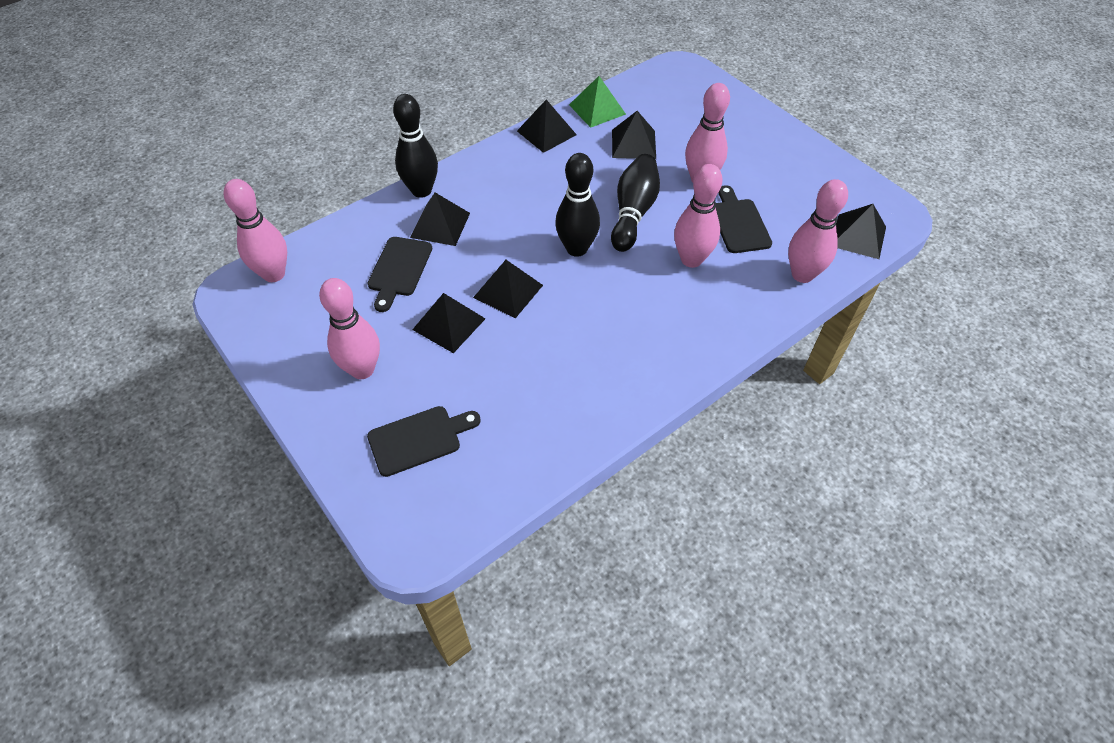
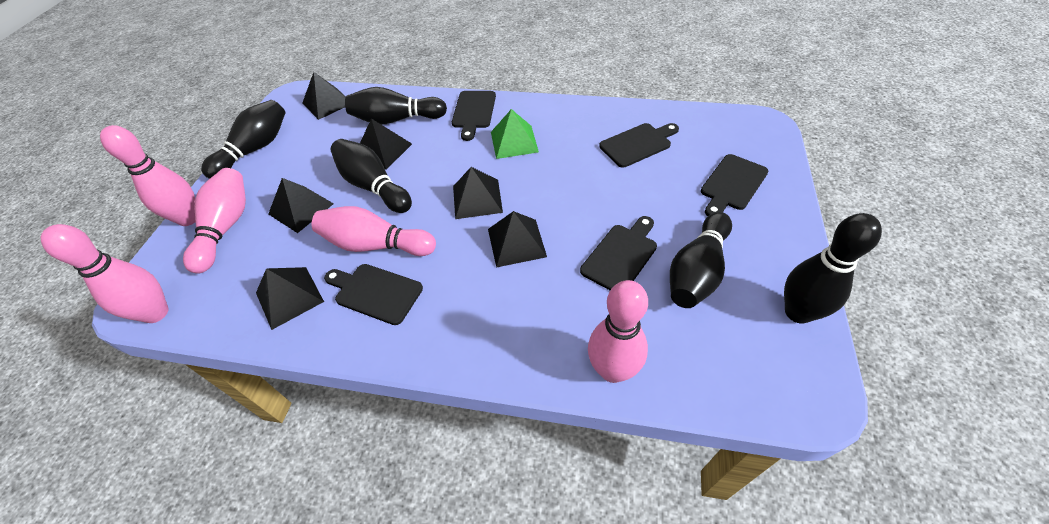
black bowling pin: 3 -> 5
black cutting board: 3 -> 5

